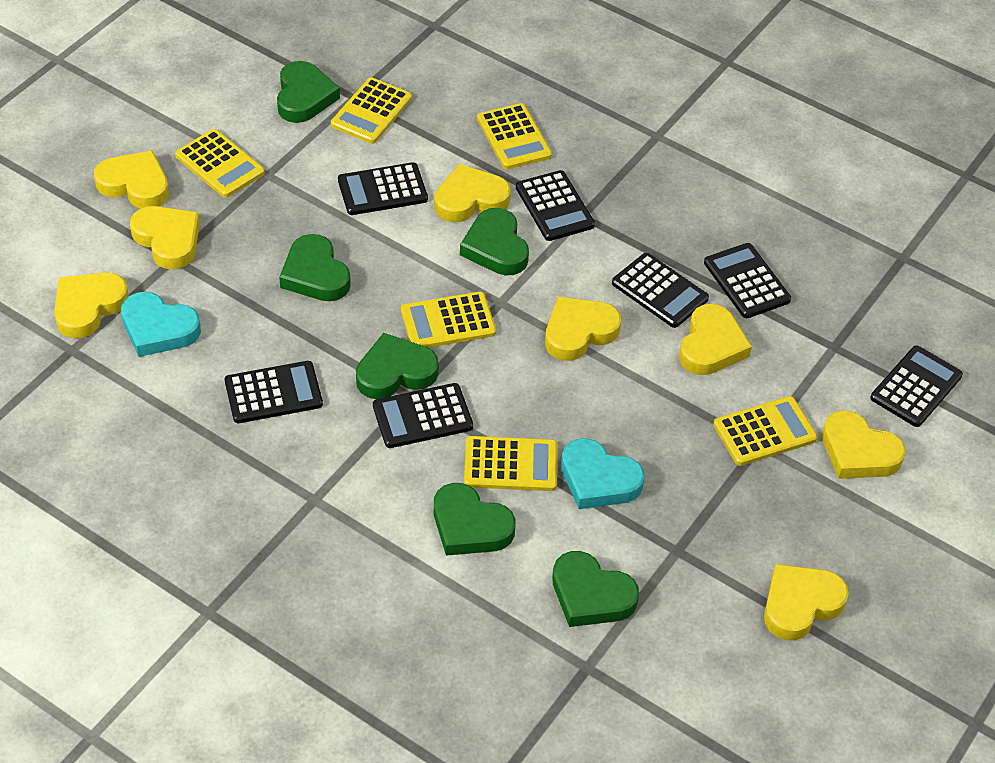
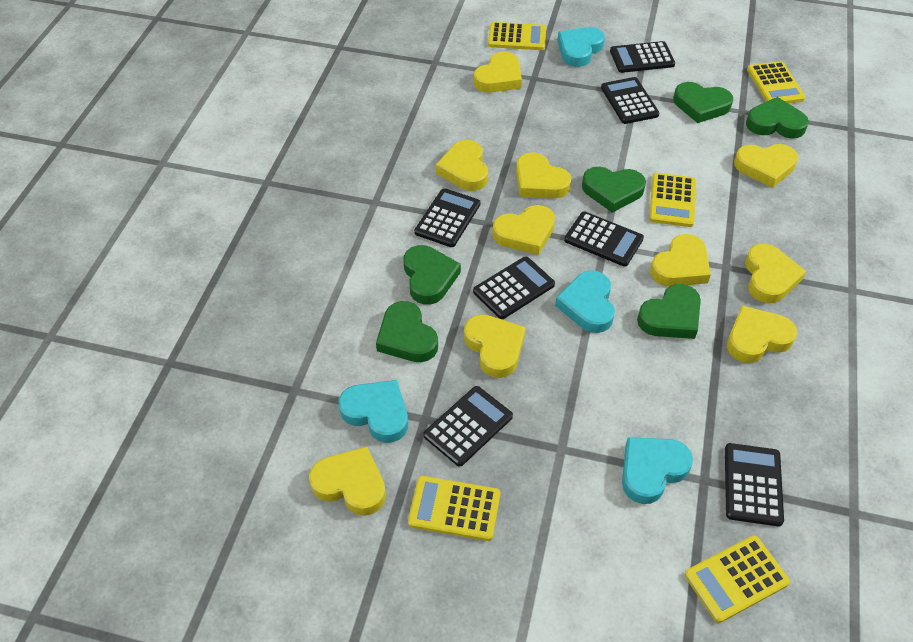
turquoise heart: 2 -> 4
yellow calculator: 6 -> 5
yellow heart: 8 -> 10

